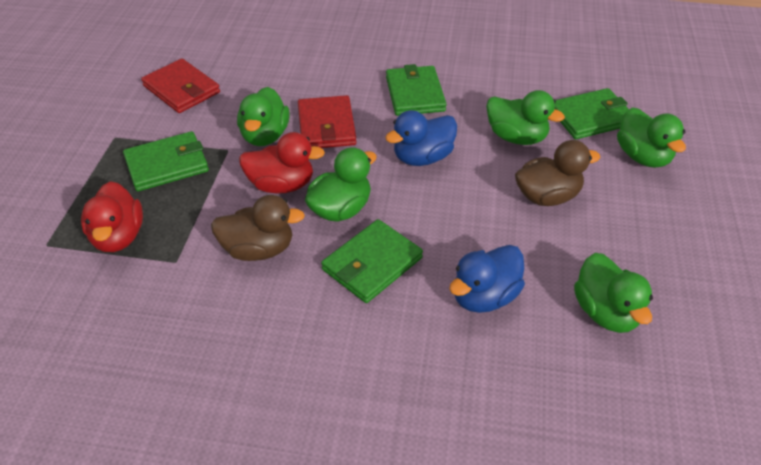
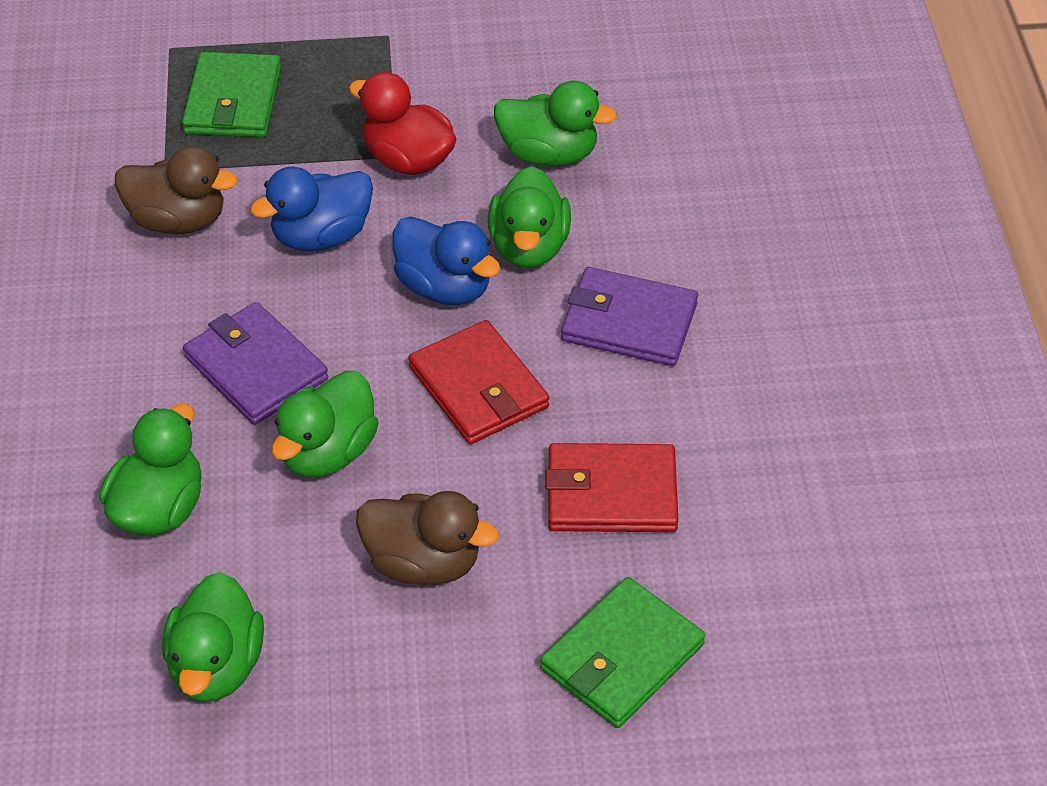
green wallet: 4 -> 2
purple wallet: 0 -> 2
red duck: 2 -> 1

